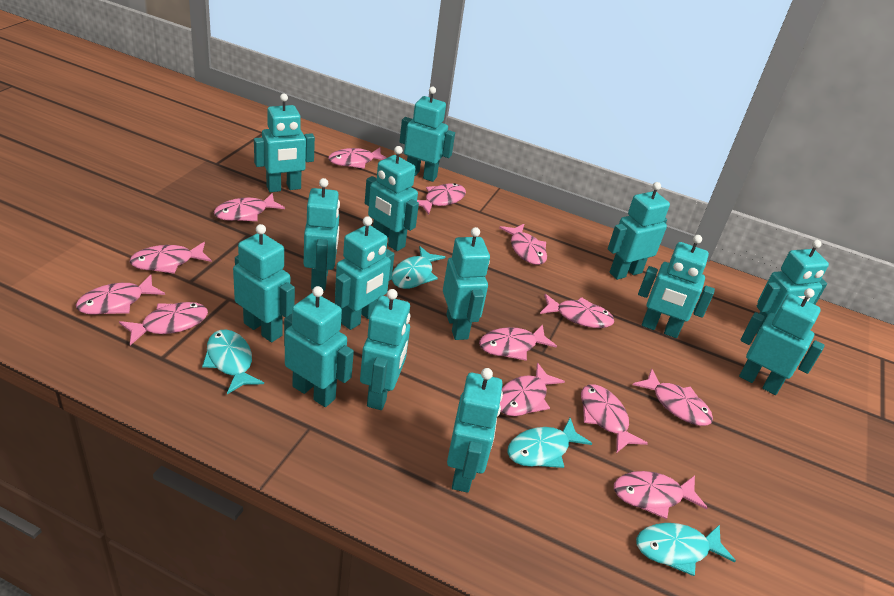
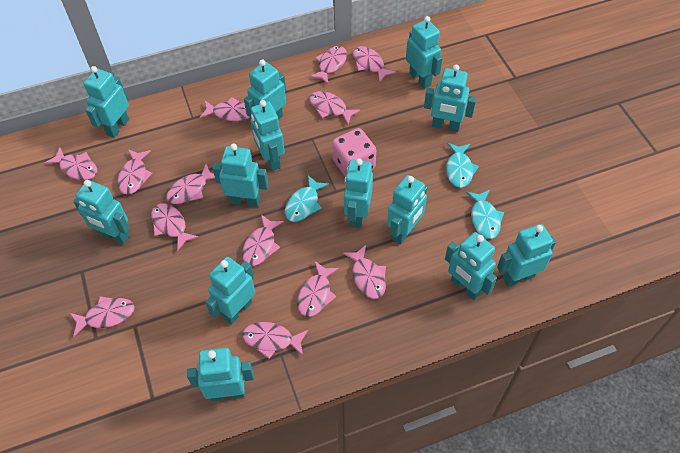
pink dice: 0 -> 1
turquoise fish: 4 -> 3
turquoise robot: 14 -> 13

